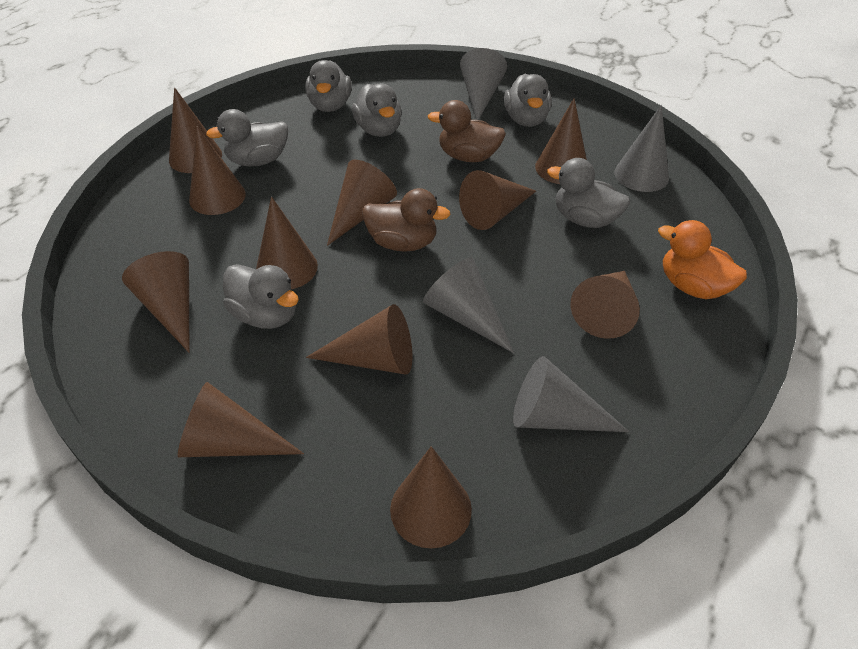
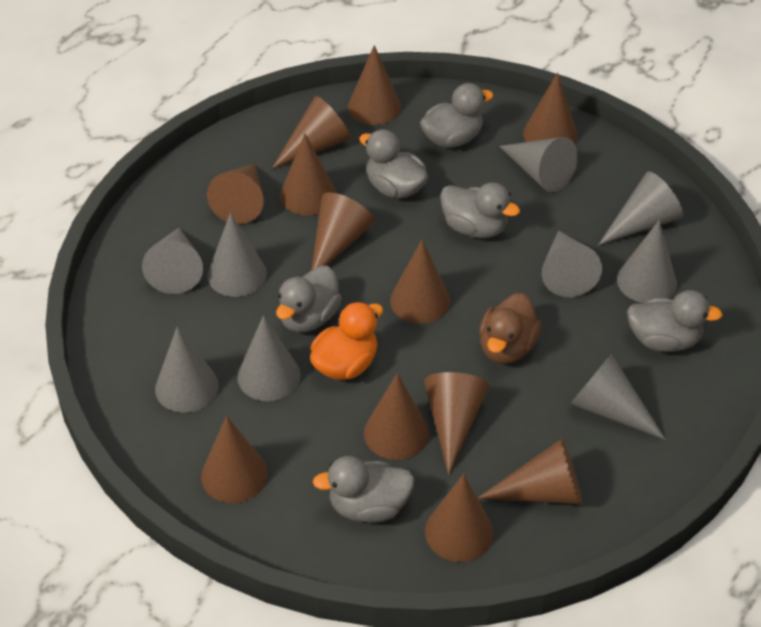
brown cone: 11 -> 12
brown duck: 2 -> 1
grey cone: 4 -> 9

